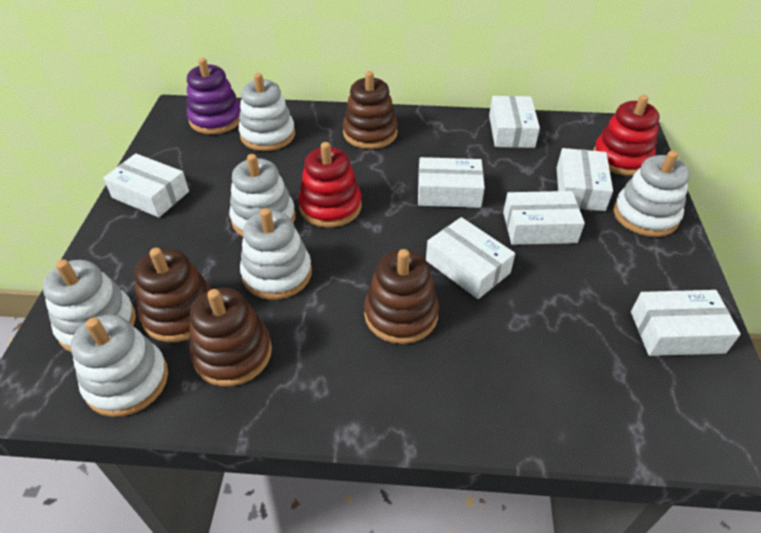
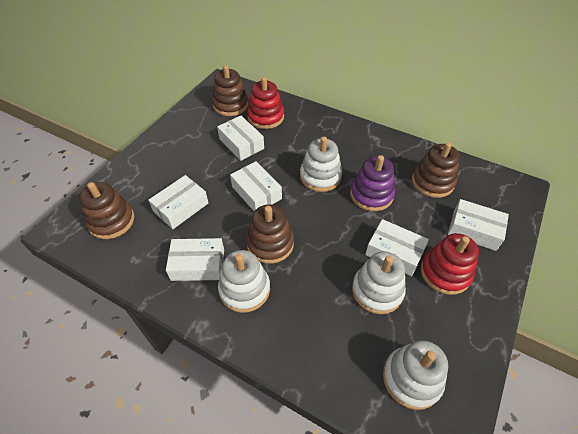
white box: 7 -> 6
white stacking toy: 6 -> 4

